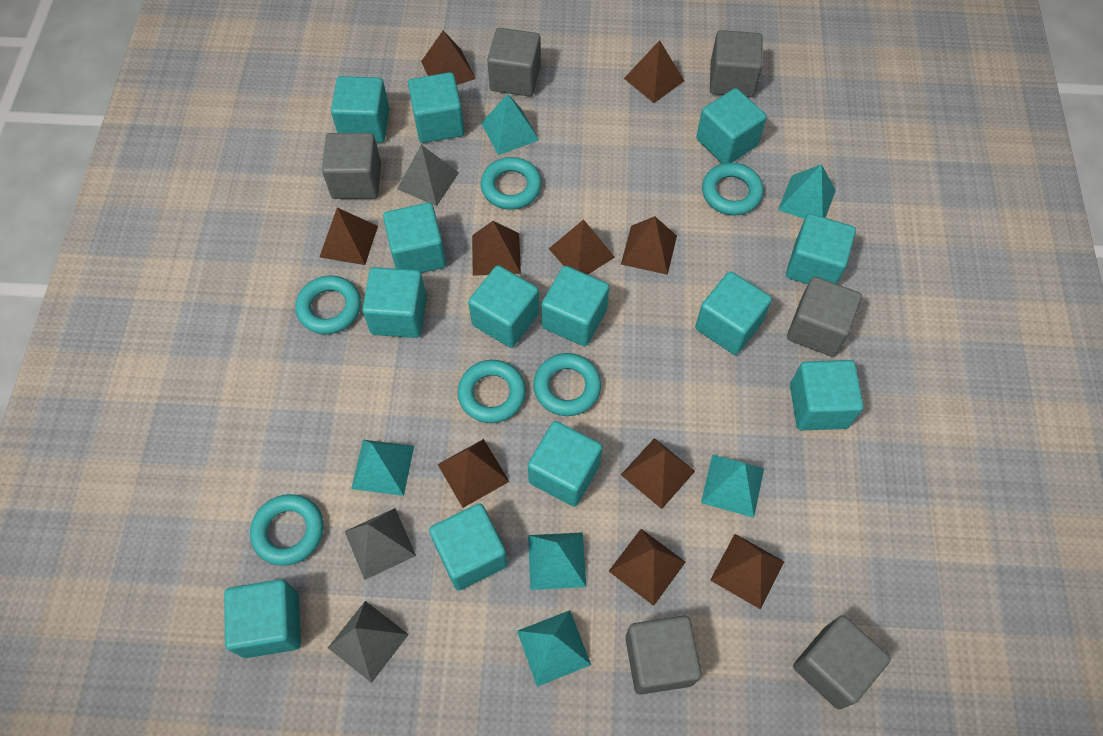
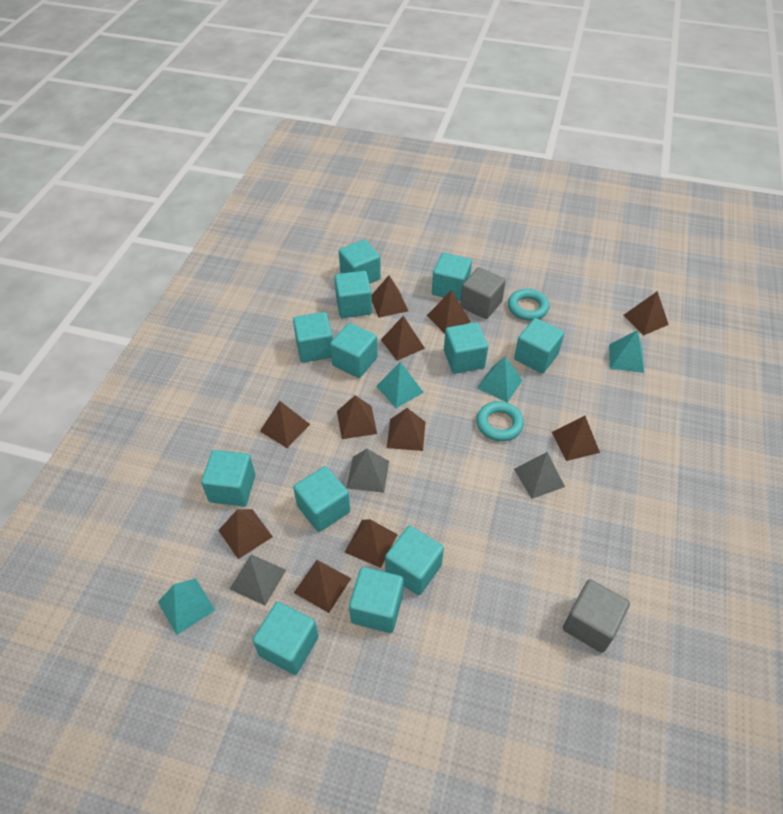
brown pyramid: 10 -> 11
grey cube: 6 -> 2
turquoise cube: 13 -> 12
turquoise pyramid: 6 -> 4
turquoise ring: 6 -> 2

